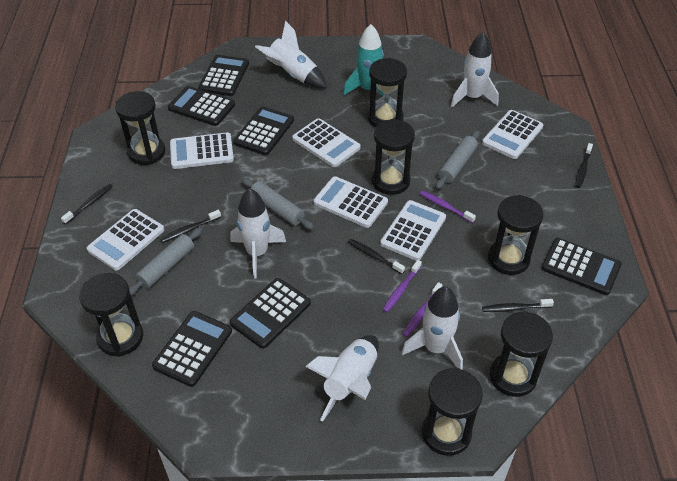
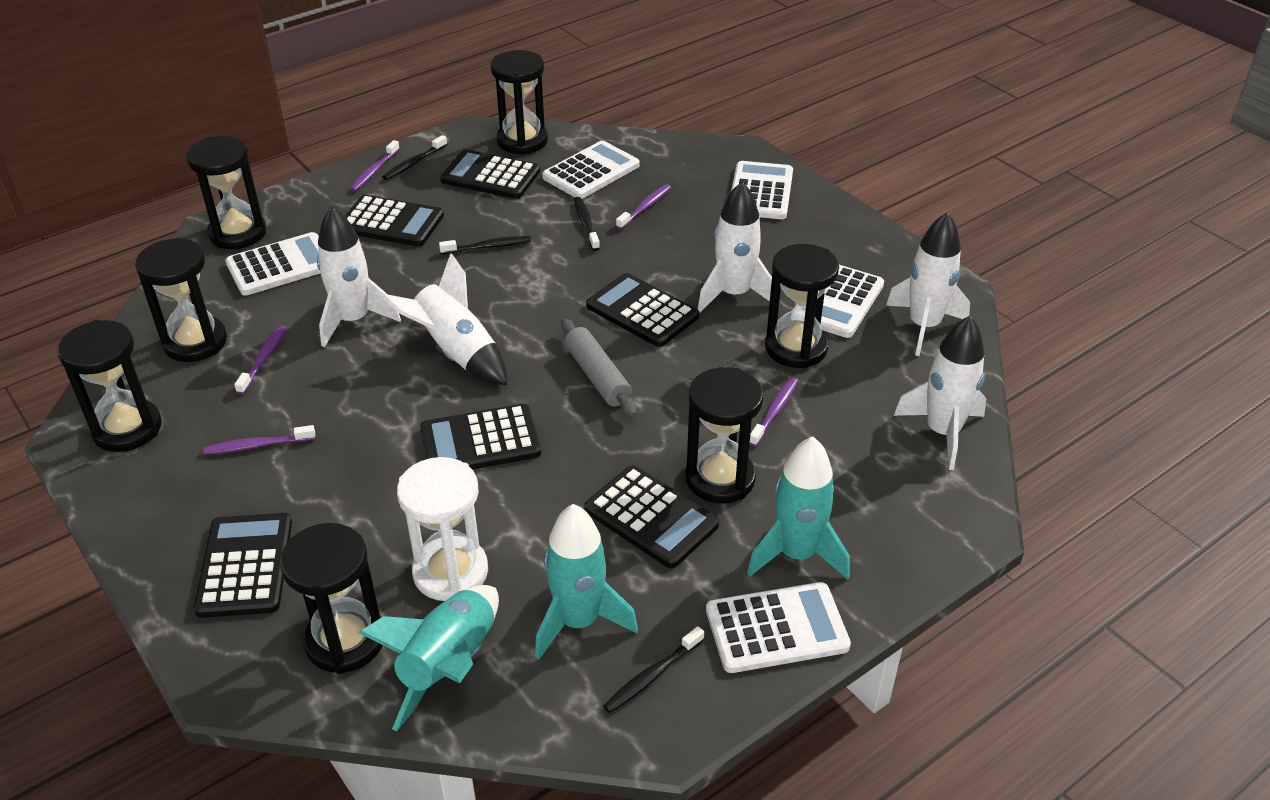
black toothbrush: 5 -> 4
grey rolling pin: 3 -> 1
purple toothbrush: 3 -> 5
turquoise rocket: 1 -> 3
white calculator: 6 -> 5
white hourglass: 0 -> 1

